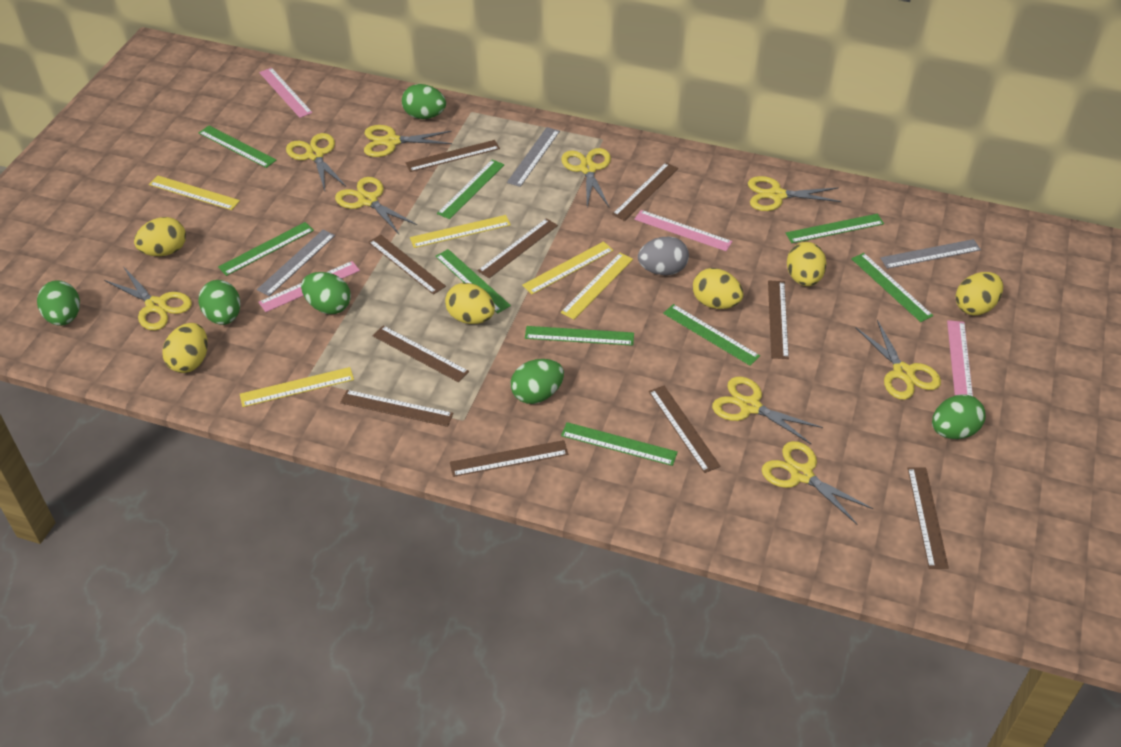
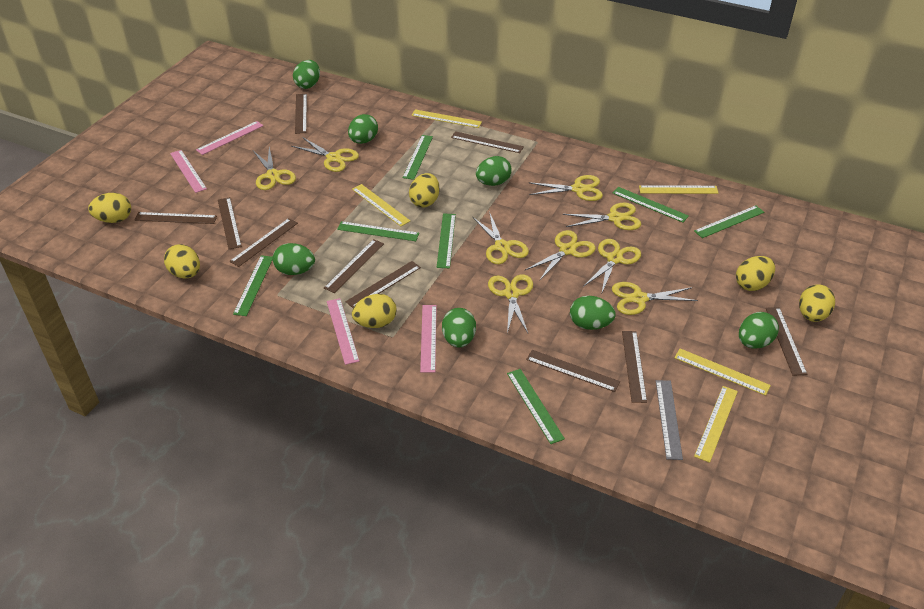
green egg: 6 -> 7
green ruler: 9 -> 7
grey egg: 1 -> 0
grey ruler: 3 -> 1

